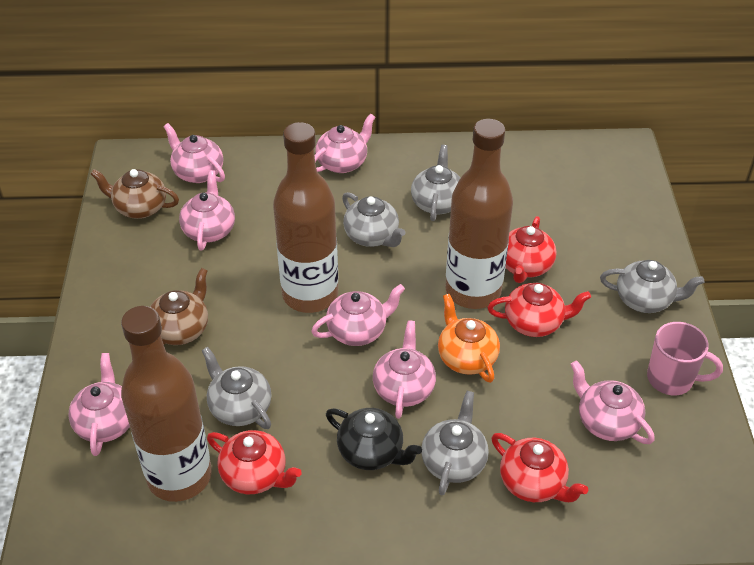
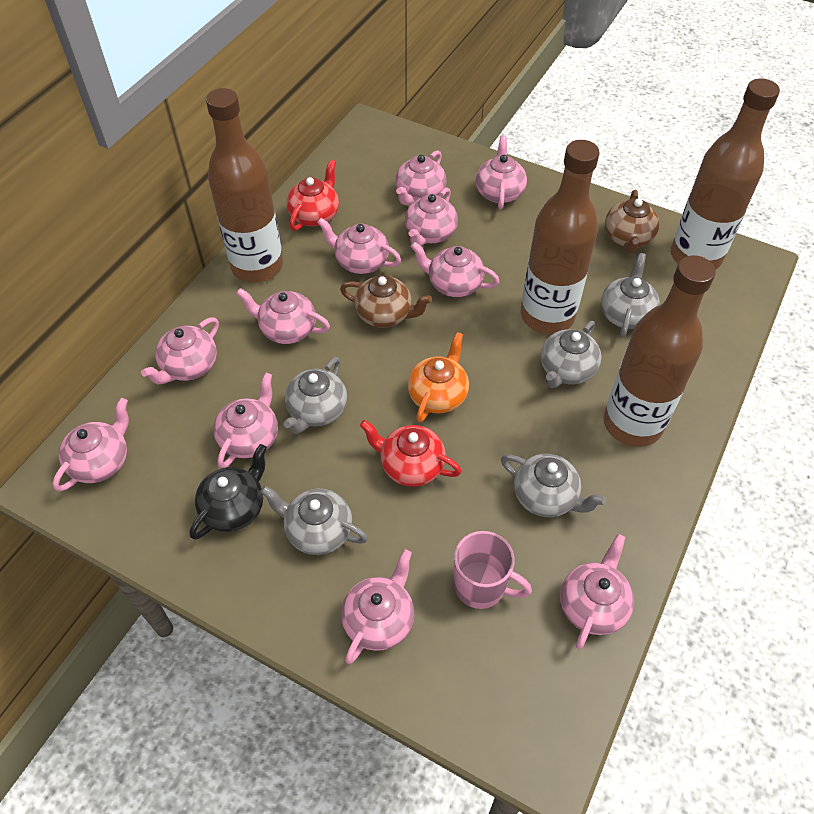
brown bottle: 3 -> 4
pink teapot: 7 -> 11
red teapot: 4 -> 2

